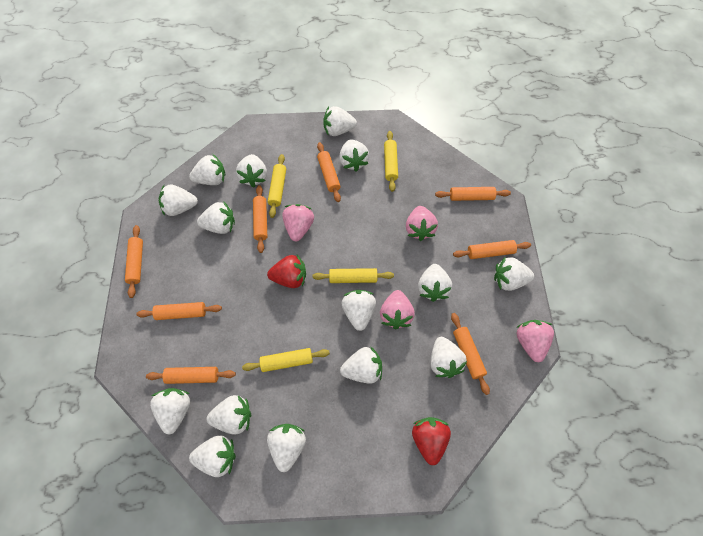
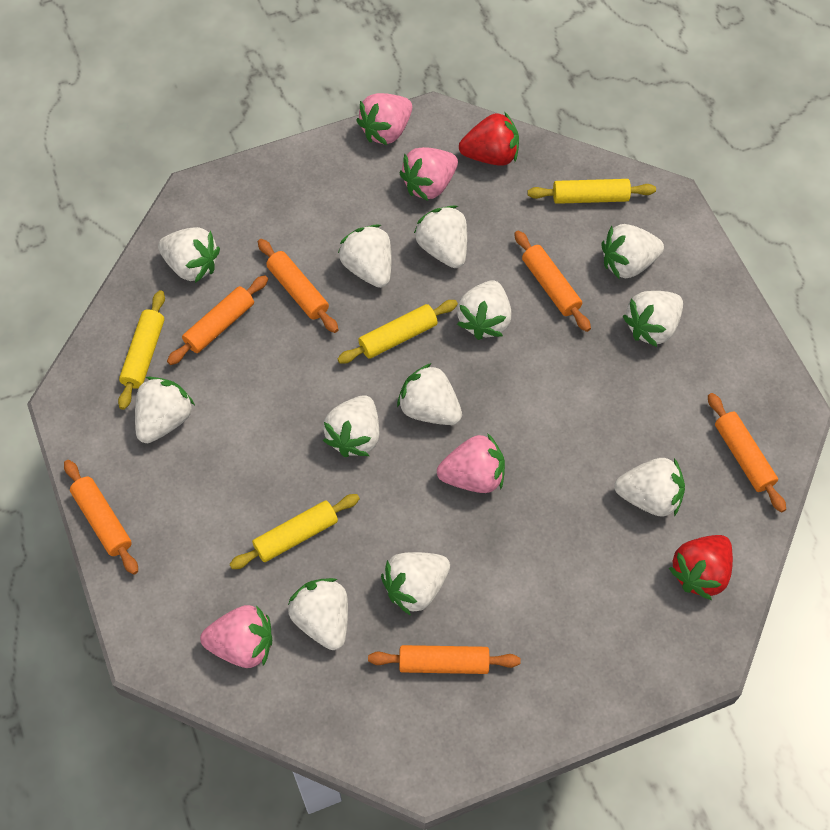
orange rolling pin: 8 -> 6
white strawberry: 15 -> 12

